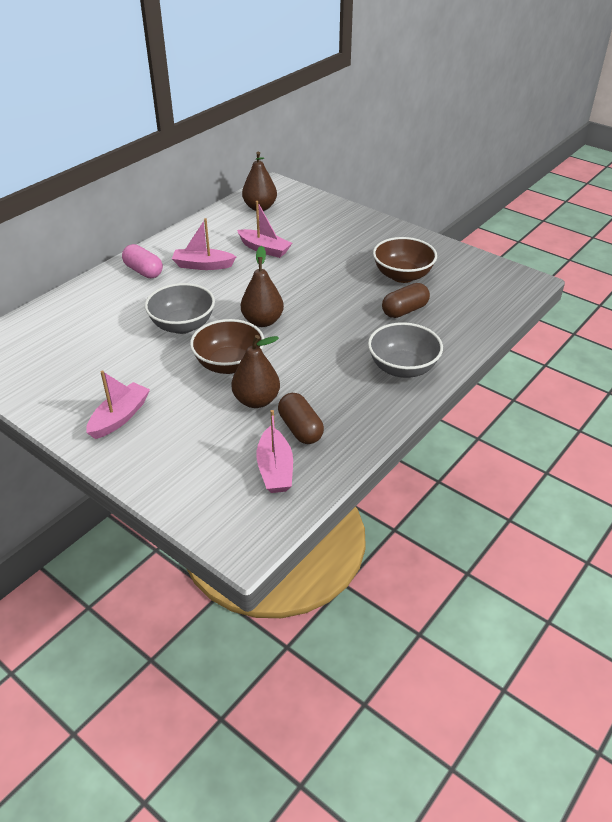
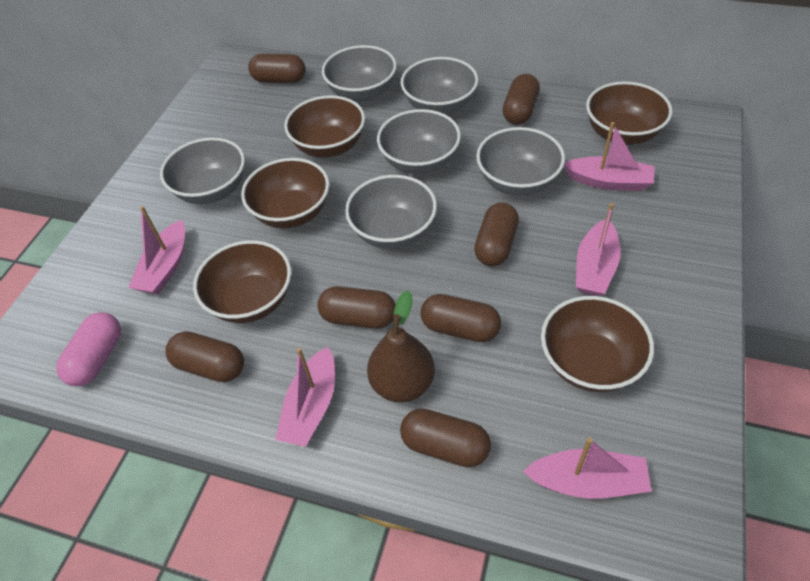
brown bowl: 2 -> 5
brown capsule: 2 -> 7
brown pear: 3 -> 1
grey bowl: 2 -> 6
pink boat: 4 -> 5

